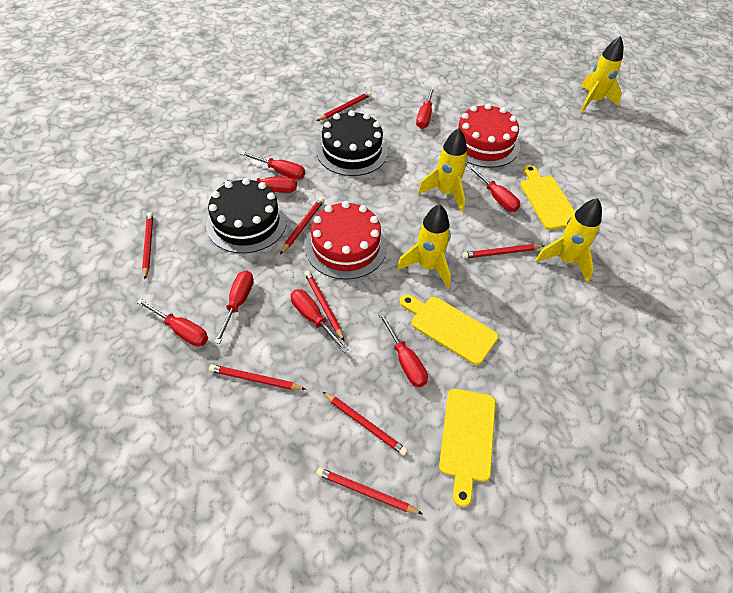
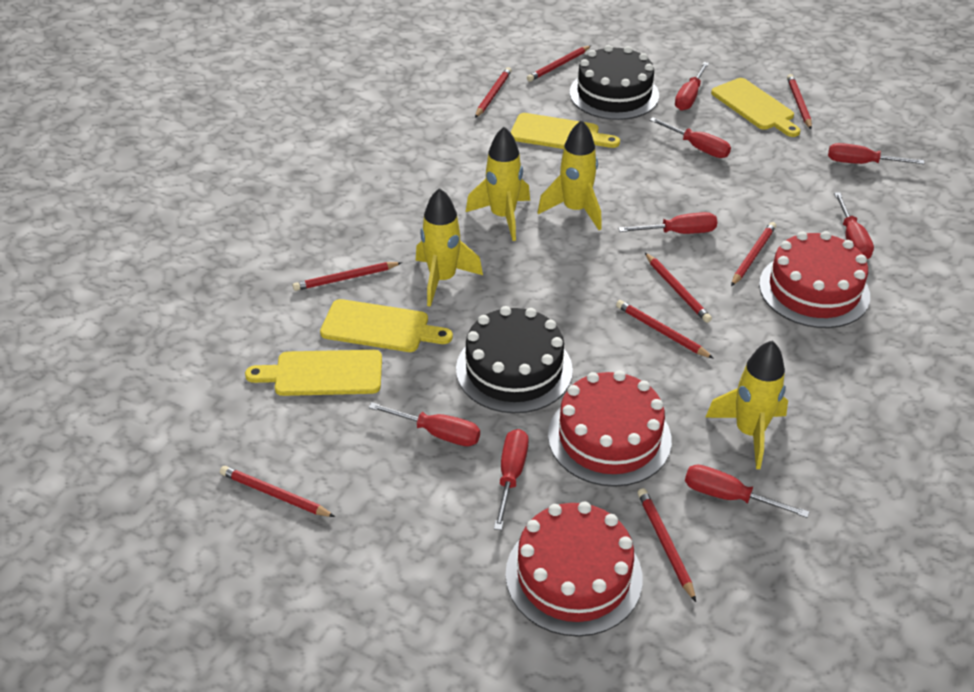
red cake: 2 -> 3
red pencil: 8 -> 9
yellow cutting board: 3 -> 4

